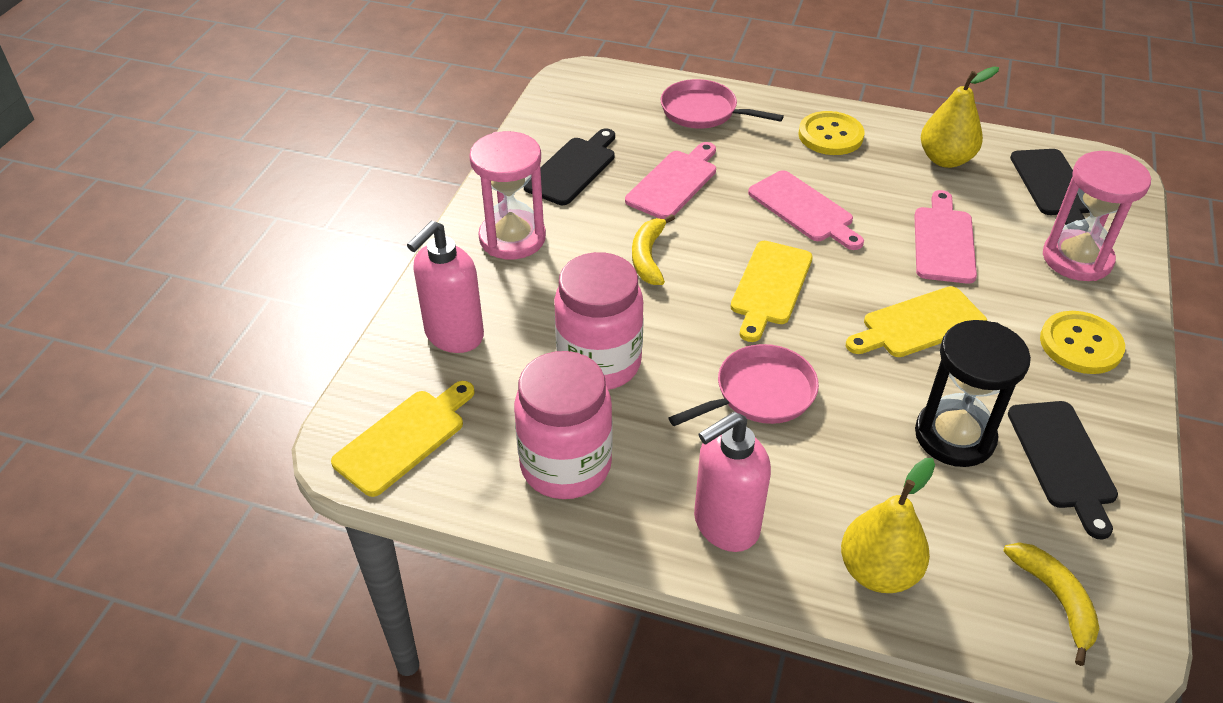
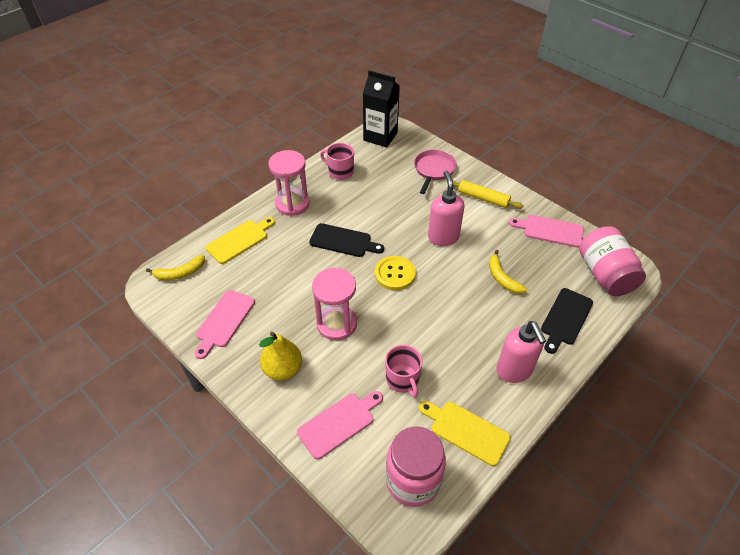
black carton: 0 -> 1
black cutting board: 3 -> 2
black hourglass: 1 -> 0
pink mug: 0 -> 2
pink pan: 2 -> 1
yellow button: 2 -> 1
yellow cutting board: 3 -> 2
yellow pear: 2 -> 1
yellow rolling pin: 0 -> 1

